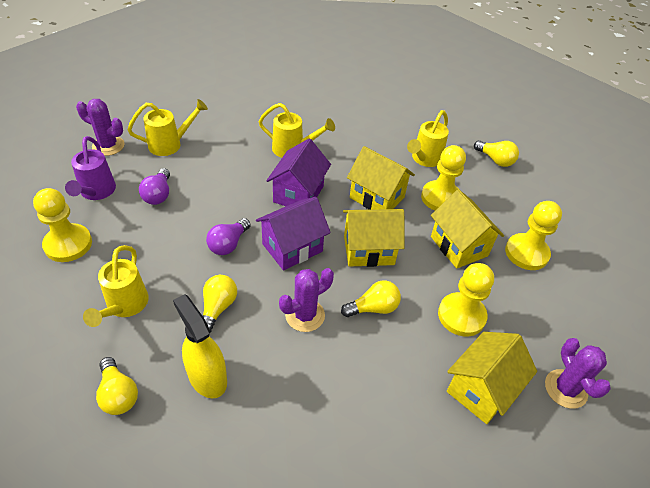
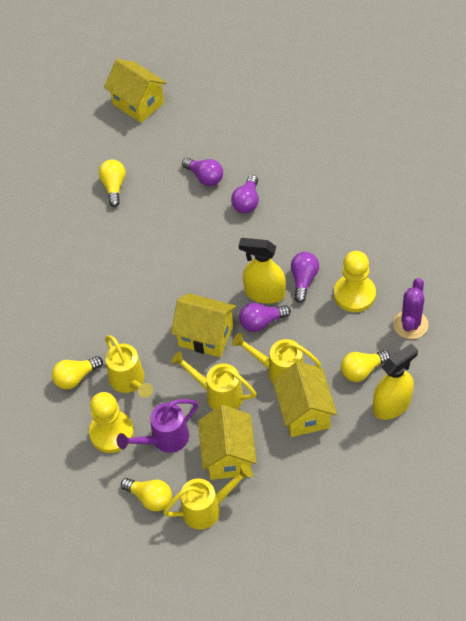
purple cactus: 3 -> 1
purple house: 2 -> 0
purple light bulb: 2 -> 4
yellow pawn: 4 -> 2
yellow spray bottle: 1 -> 2

